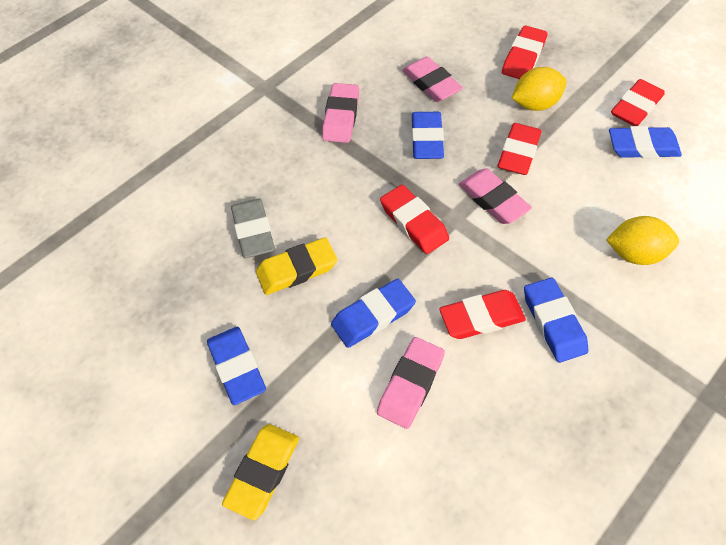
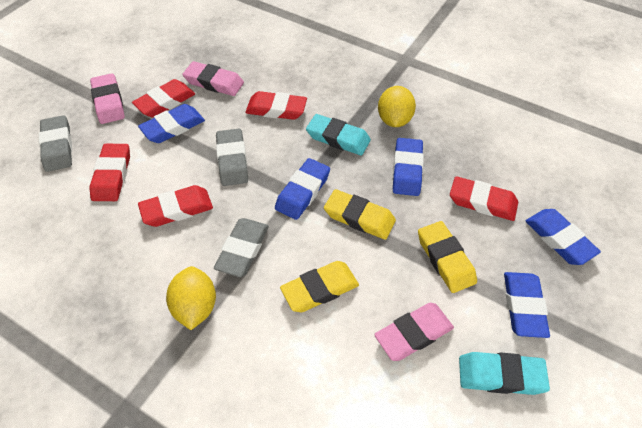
grey eraser: 1 -> 3
pink eraser: 4 -> 3
turquoise eraser: 0 -> 2
yellow eraser: 2 -> 3

